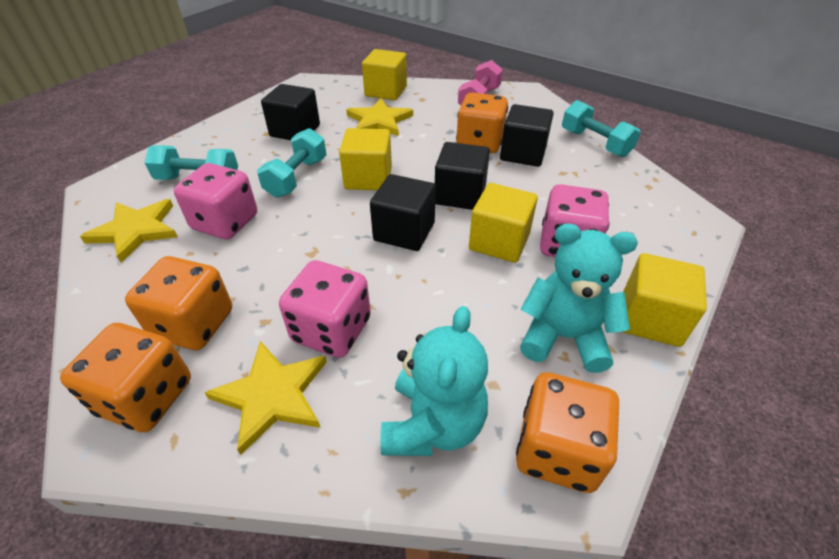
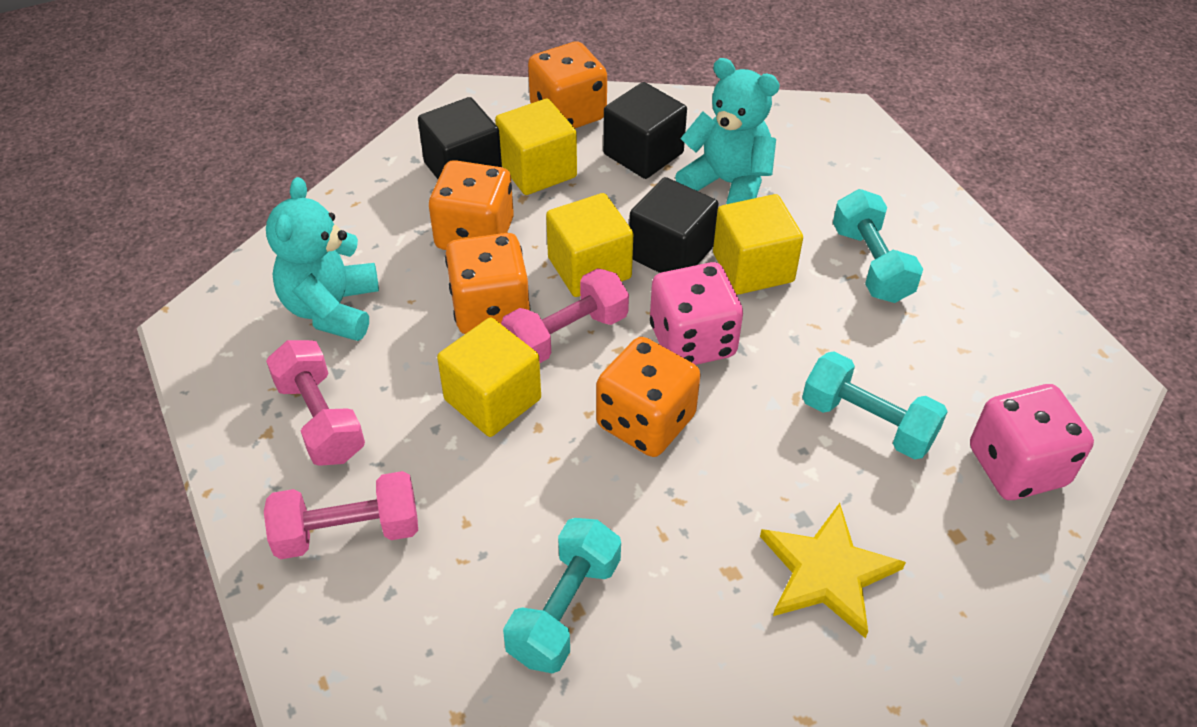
black cube: 4 -> 3
pink dice: 3 -> 2
pink dumbbell: 1 -> 3
yellow star: 3 -> 1

